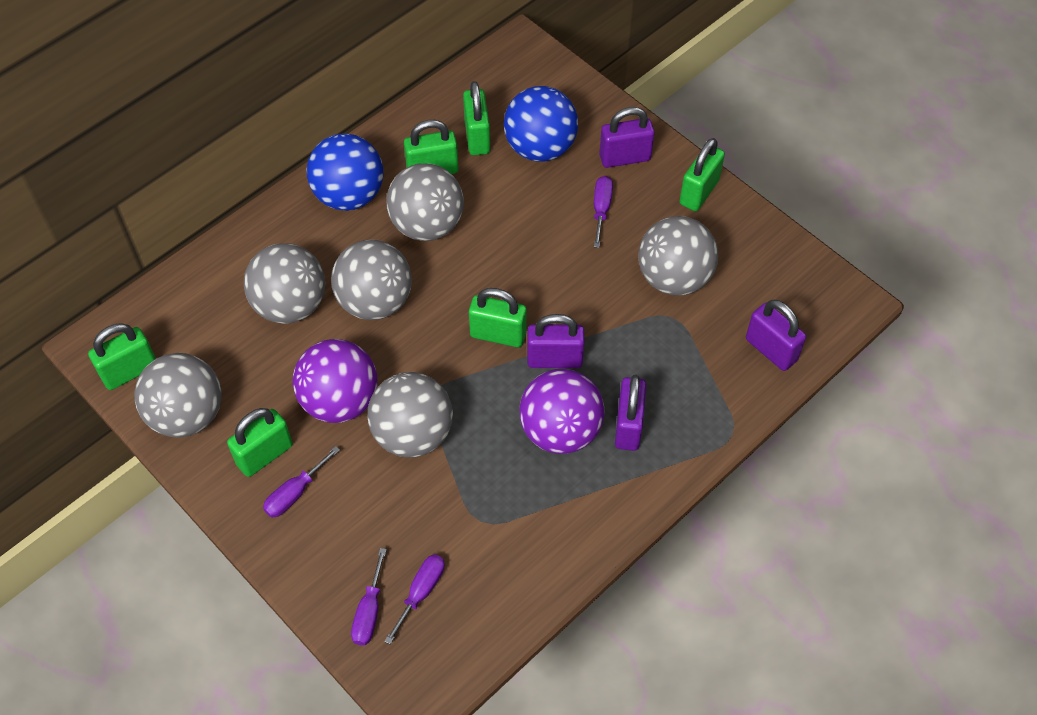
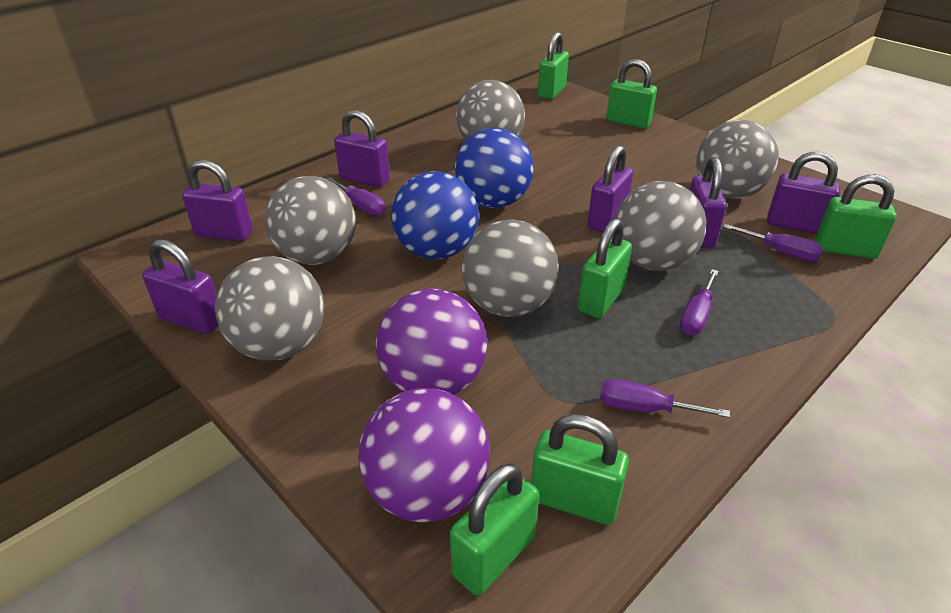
purple padlock: 4 -> 6

